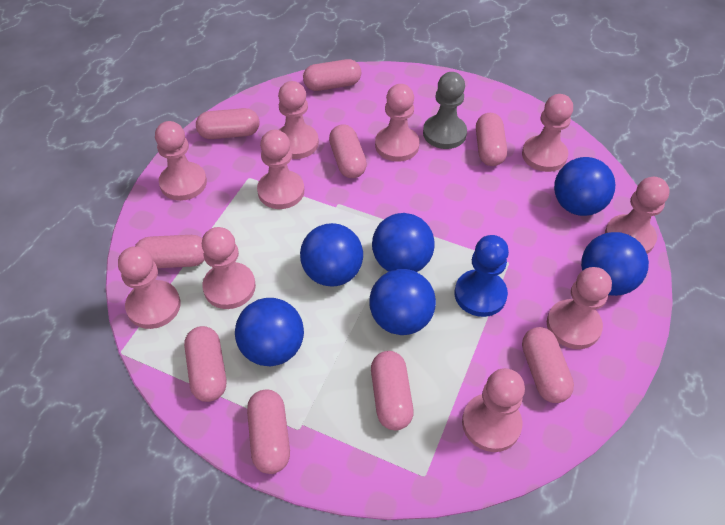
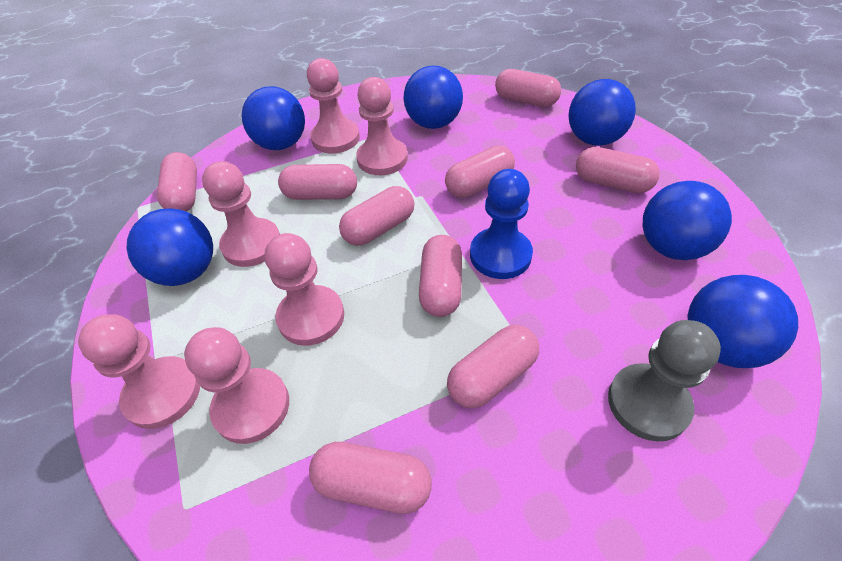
pink pawn: 10 -> 6

